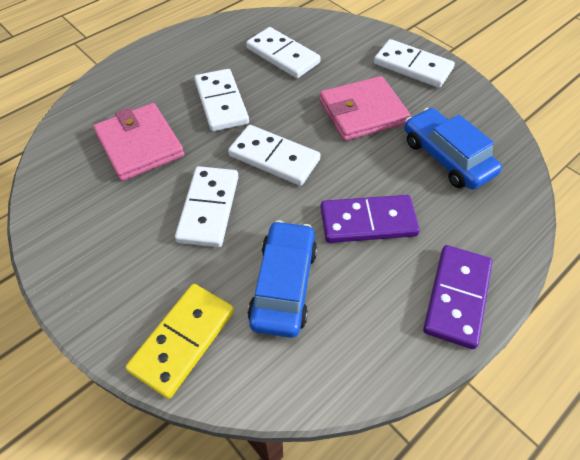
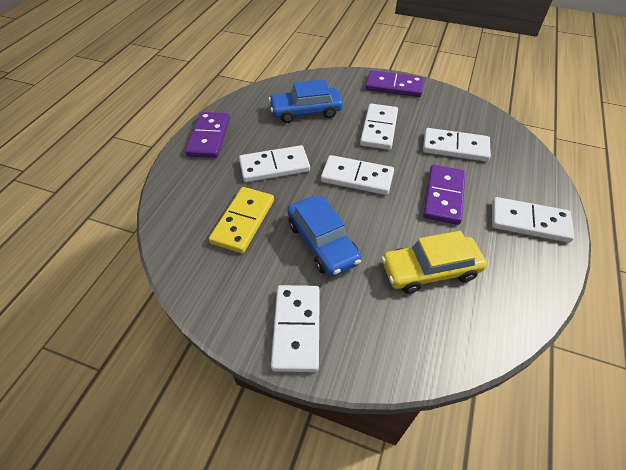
pink wallet: 2 -> 0
purple domino: 2 -> 3
white domino: 5 -> 6
yellow car: 0 -> 1

